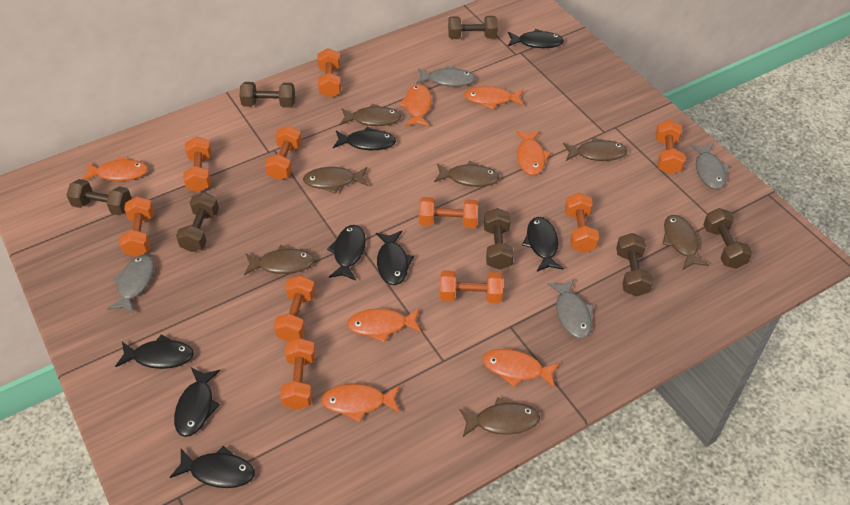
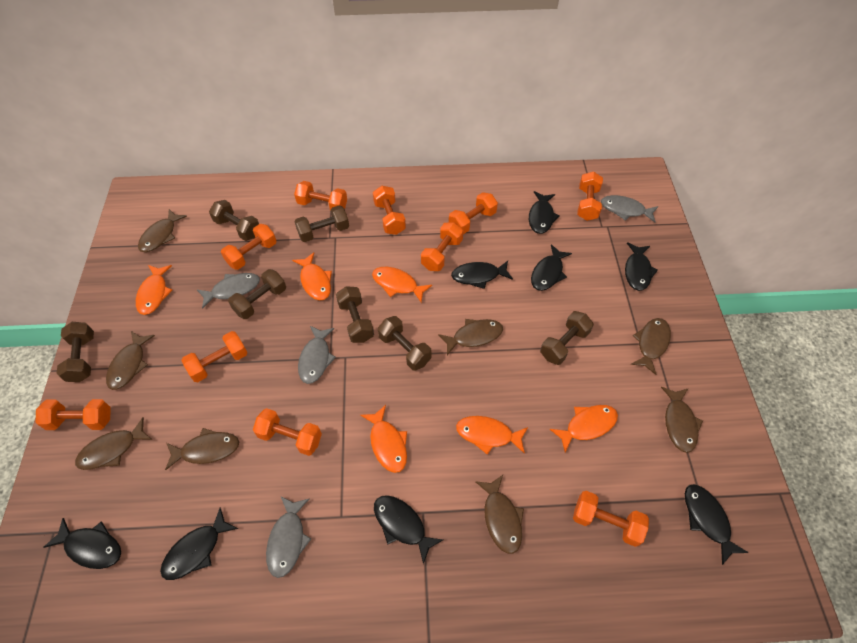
brown fish: 7 -> 8
orange fish: 7 -> 6

